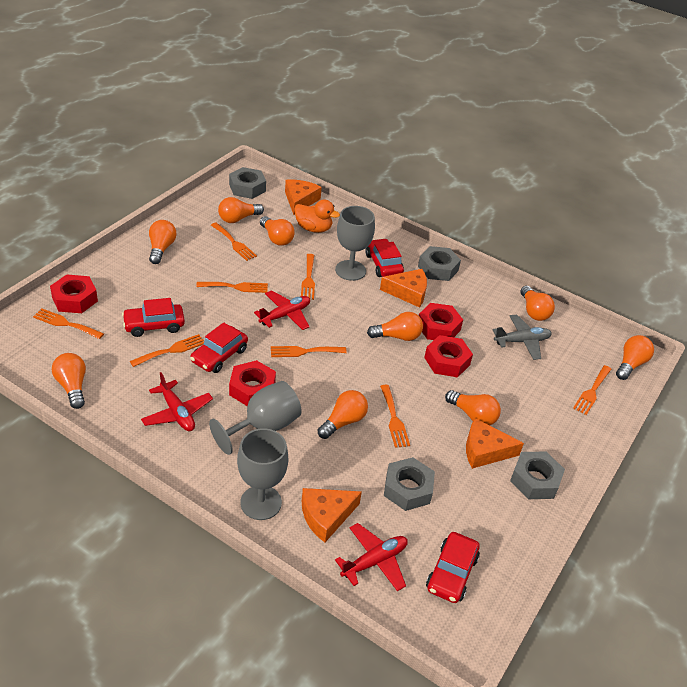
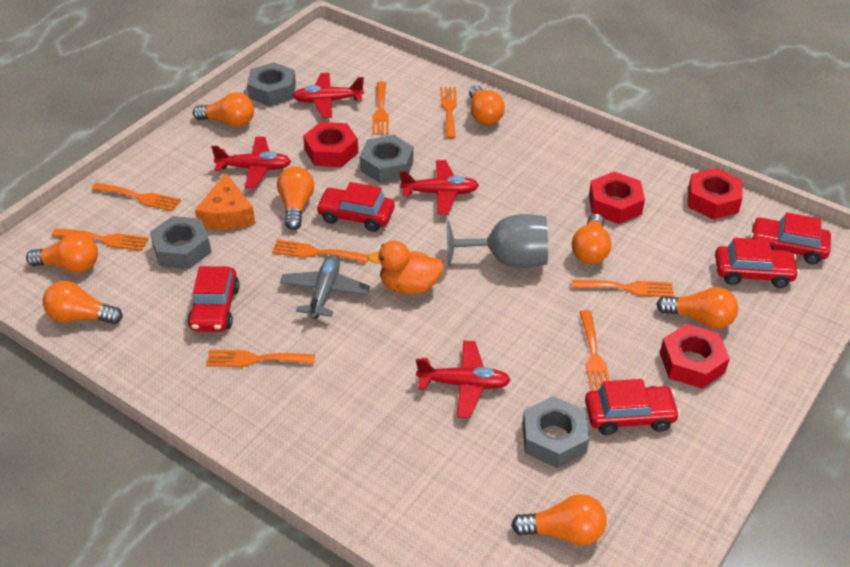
grey goblet: 3 -> 1
orange cheese: 4 -> 1
orange light bulb: 9 -> 8
red car: 4 -> 5
red plane: 3 -> 4

